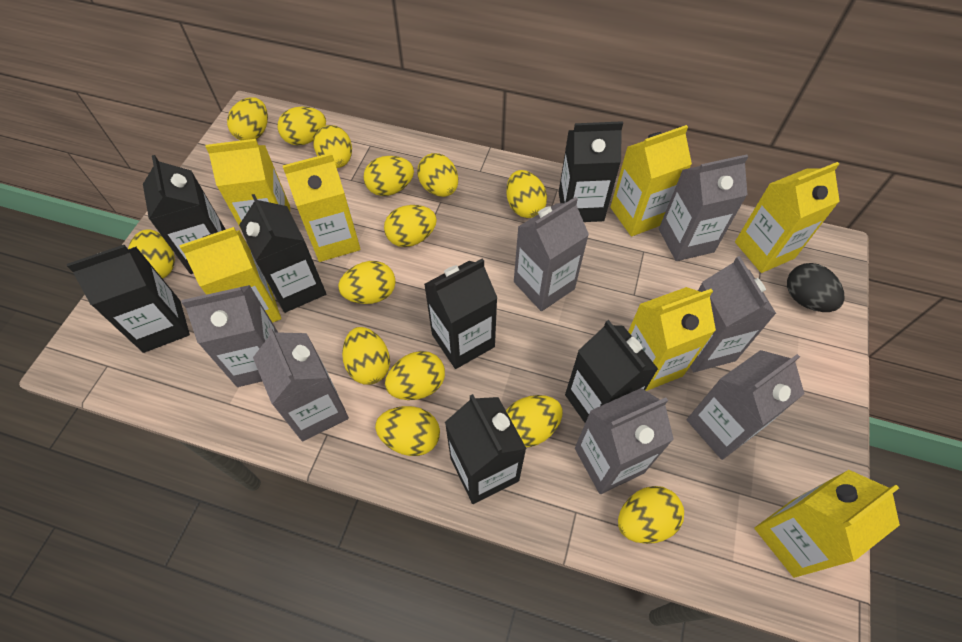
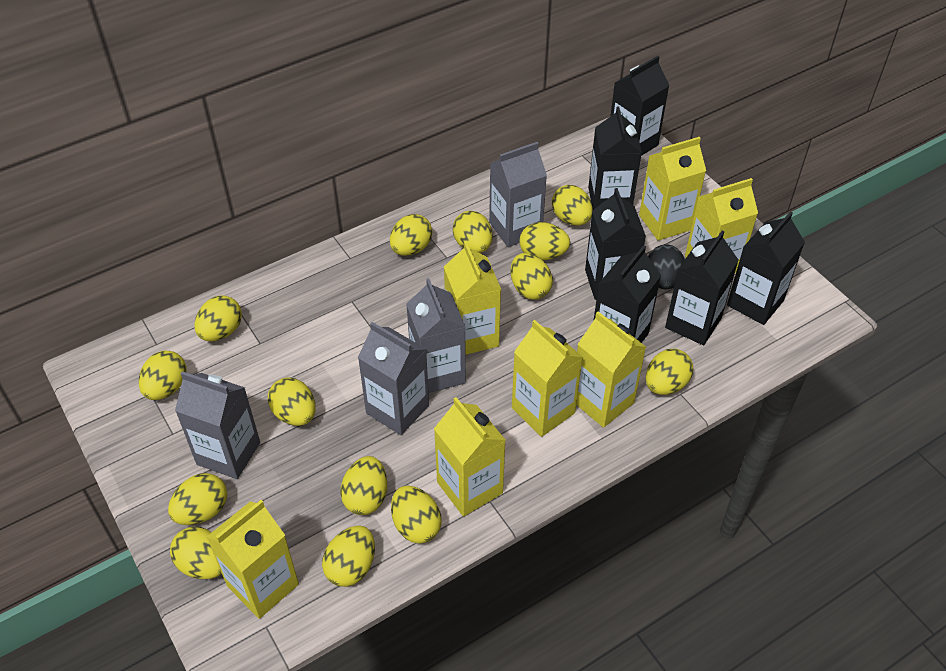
black carton: 7 -> 6
grey carton: 7 -> 4

